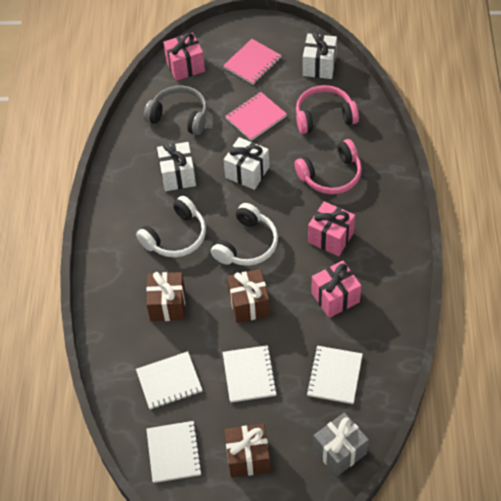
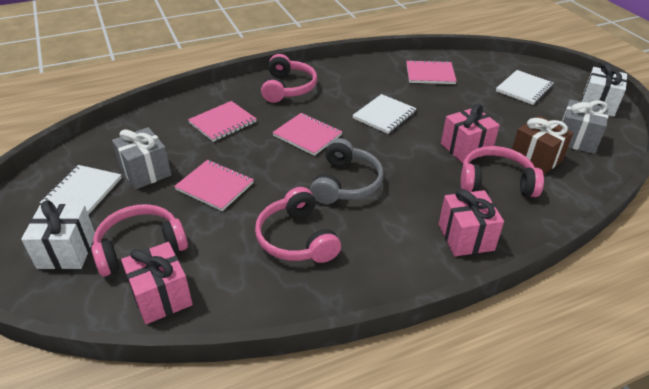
brown gift: 3 -> 1
grey gift: 1 -> 2
pink headphones: 2 -> 4
pink notebook: 2 -> 4
white gift: 3 -> 2
white headphones: 2 -> 0
white notebook: 4 -> 3

